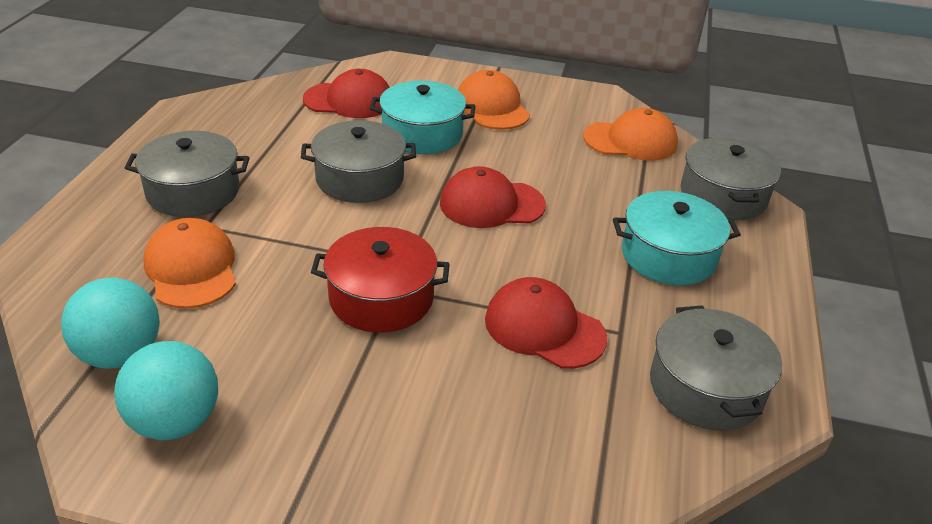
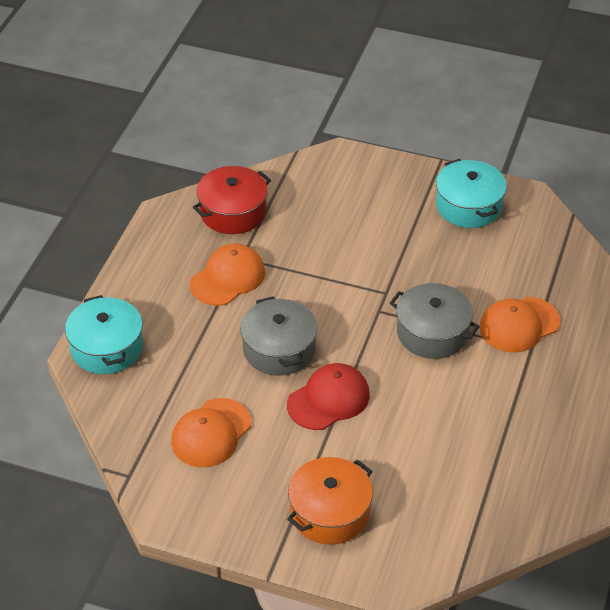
grey pot: 4 -> 2
orange pot: 0 -> 1
red cap: 3 -> 1
turquoise ball: 2 -> 0

